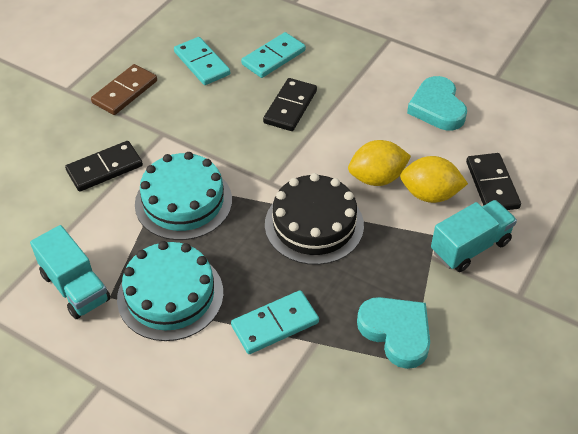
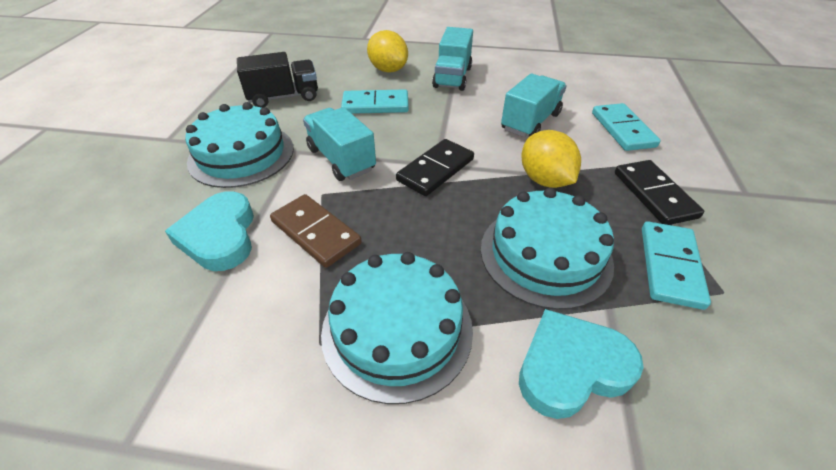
black cake: 1 -> 0
black domino: 3 -> 2
black truck: 0 -> 1
turquoise cake: 2 -> 3
turquoise truck: 2 -> 3

